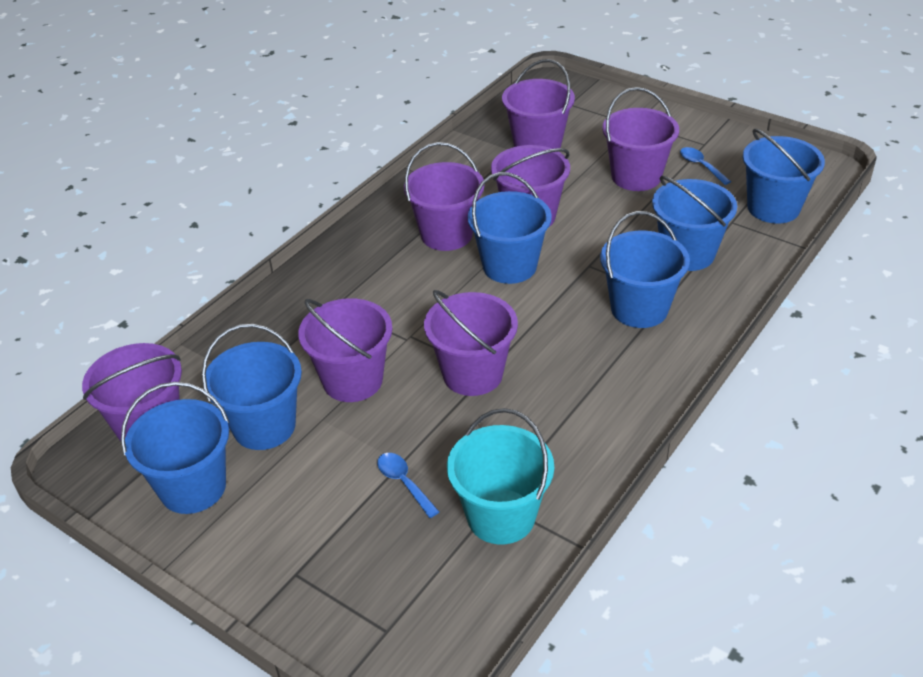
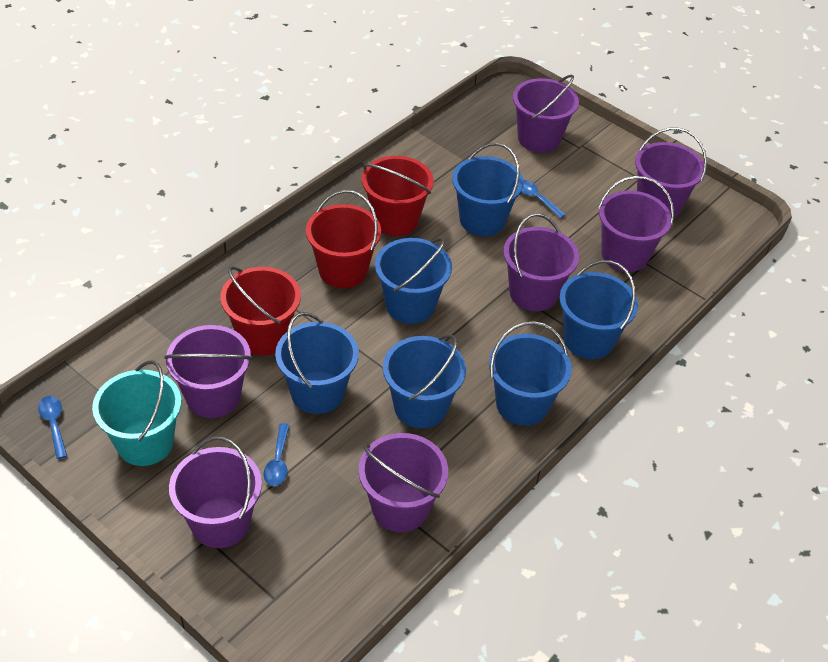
blue spoon: 2 -> 3
red bucket: 0 -> 3

